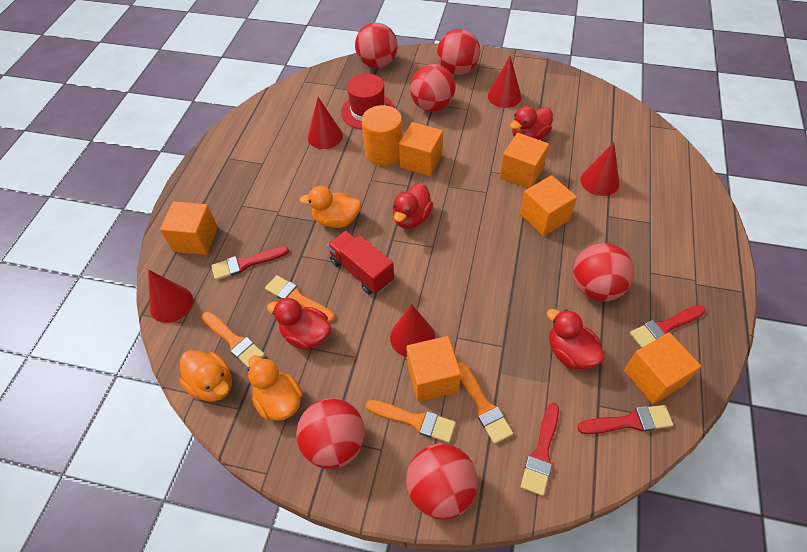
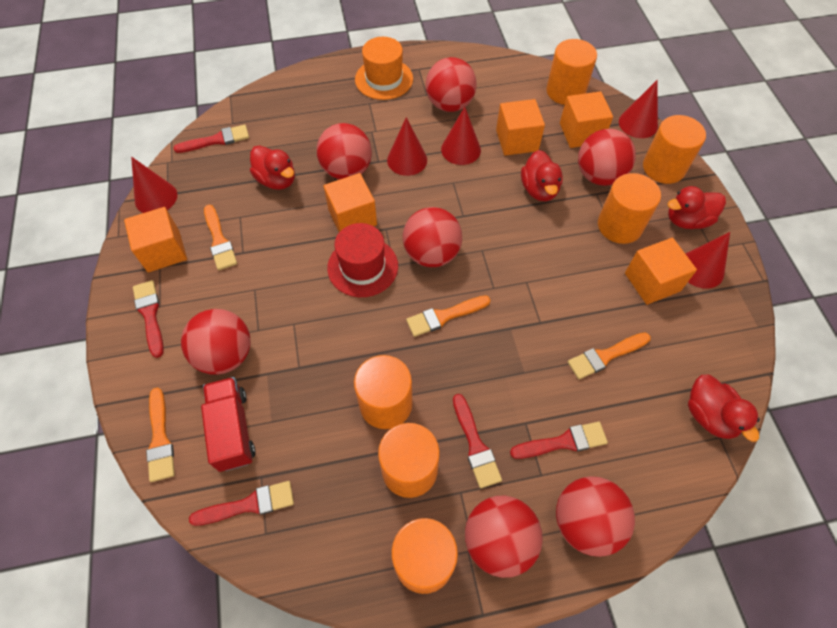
orange cube: 6 -> 5
orange cylinder: 1 -> 6
orange duck: 3 -> 0
orange hat: 0 -> 1
red ball: 6 -> 7
red brush: 4 -> 5

